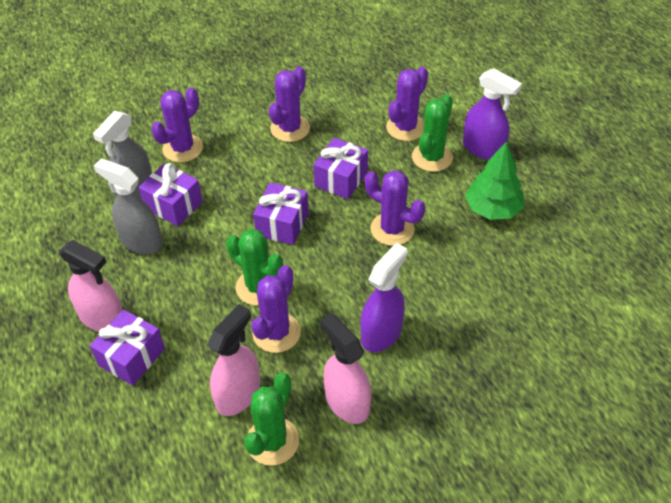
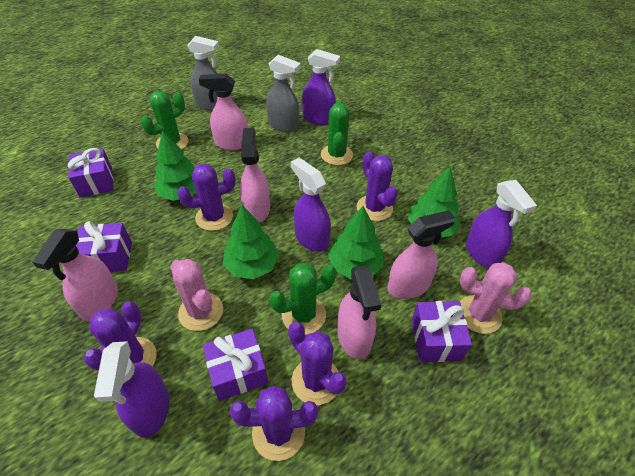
green tree: 1 -> 4
pink cactus: 0 -> 2
pink spray bottle: 3 -> 5
purple spray bottle: 2 -> 4

